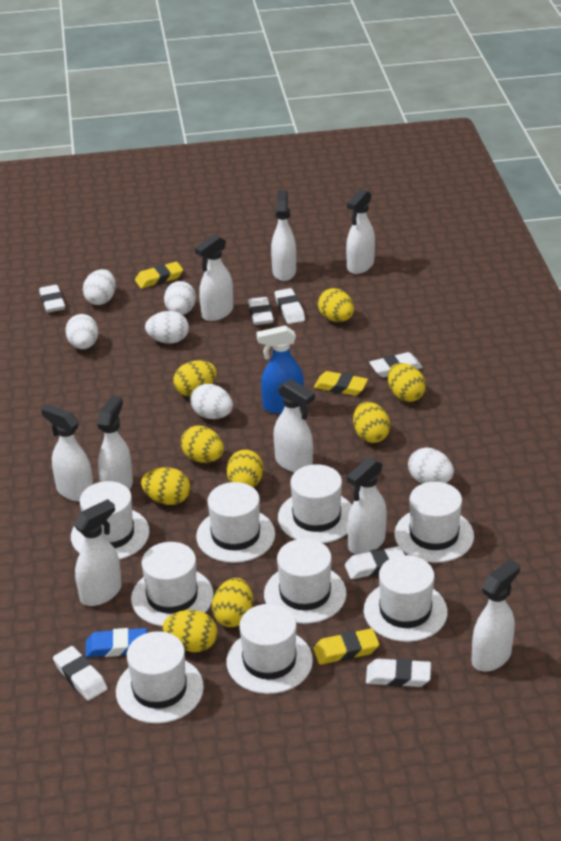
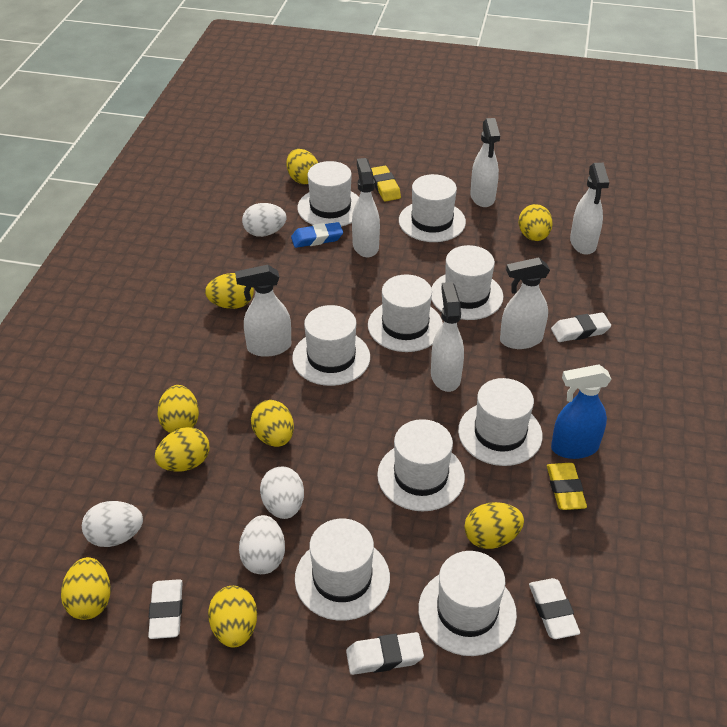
white egg: 6 -> 4
white eraser: 7 -> 4
white spray bottle: 9 -> 6
yellow eraser: 3 -> 2

